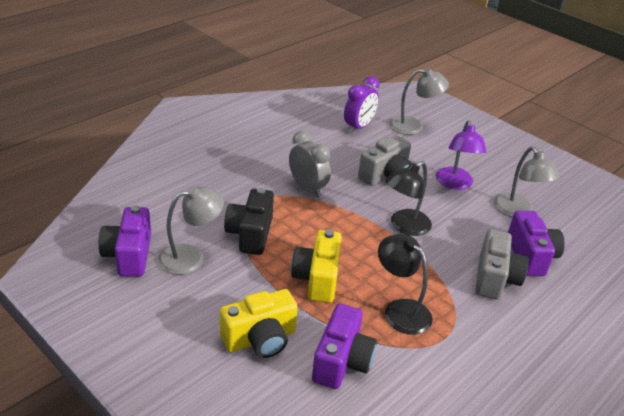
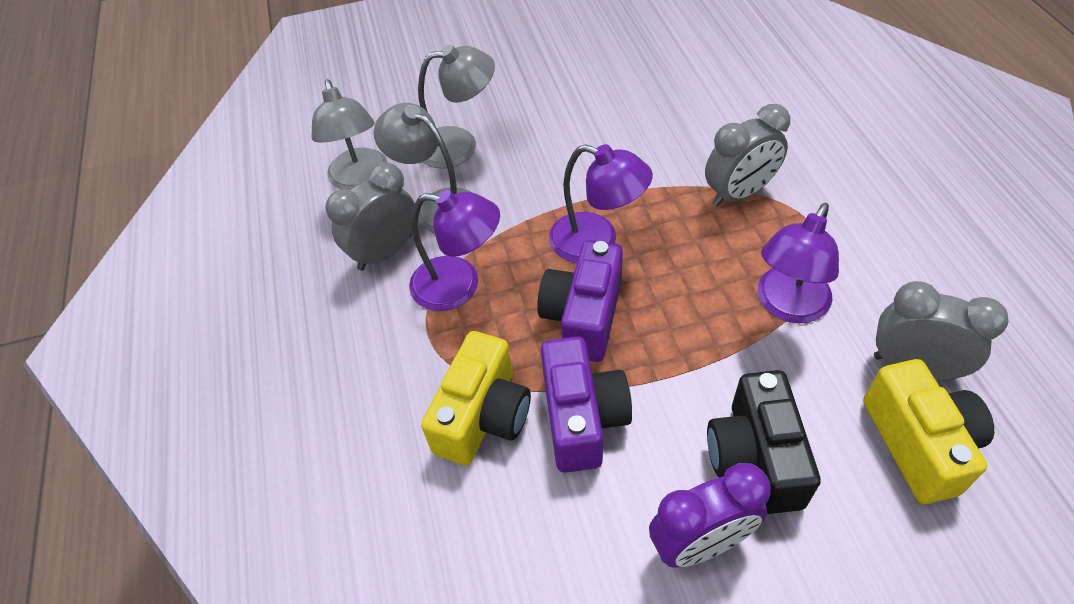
black lamp: 2 -> 0
grey camera: 2 -> 0
grey clock: 1 -> 3
purple camera: 3 -> 2
purple lamp: 1 -> 3

